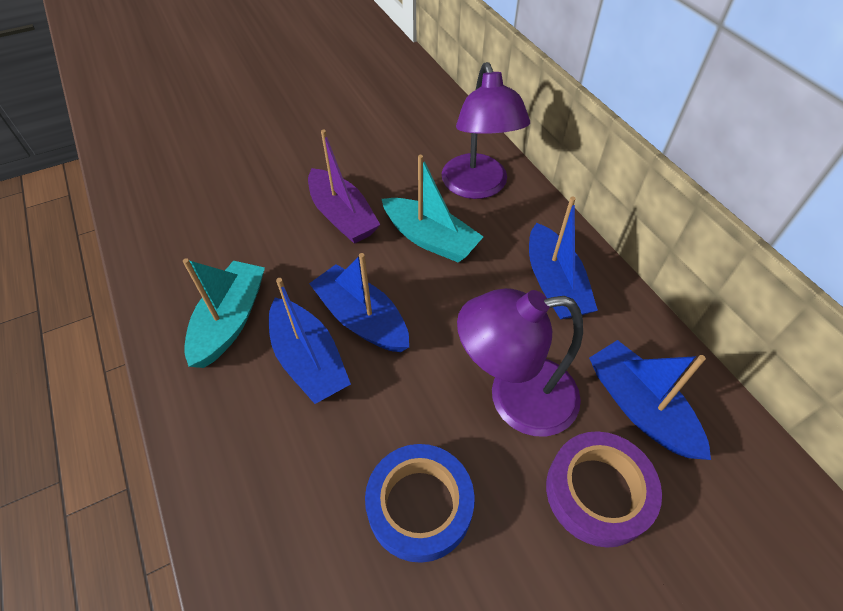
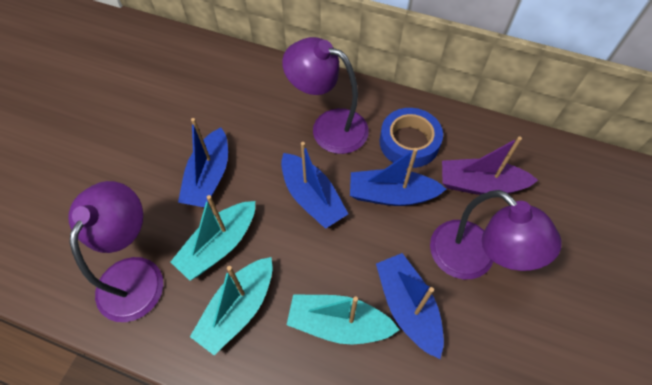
purple lamp: 2 -> 3
purple tape: 1 -> 0
turquoise boat: 2 -> 3

